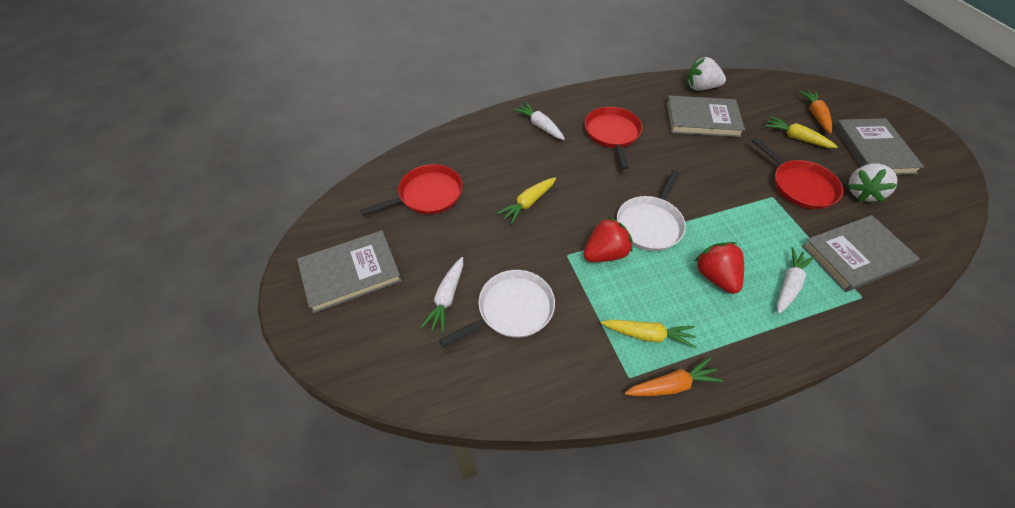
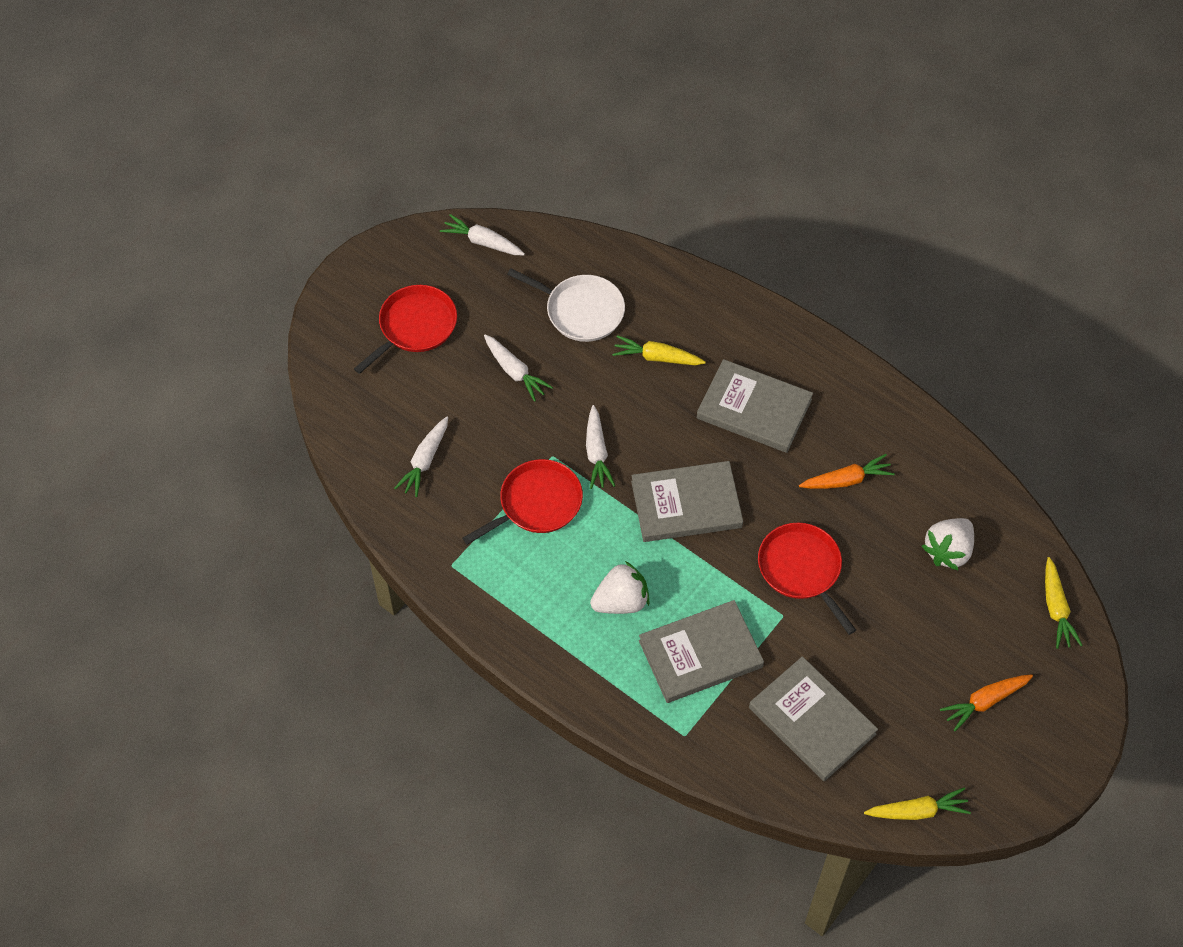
red strawberry: 2 -> 0
white carrot: 3 -> 4
white pan: 2 -> 1

